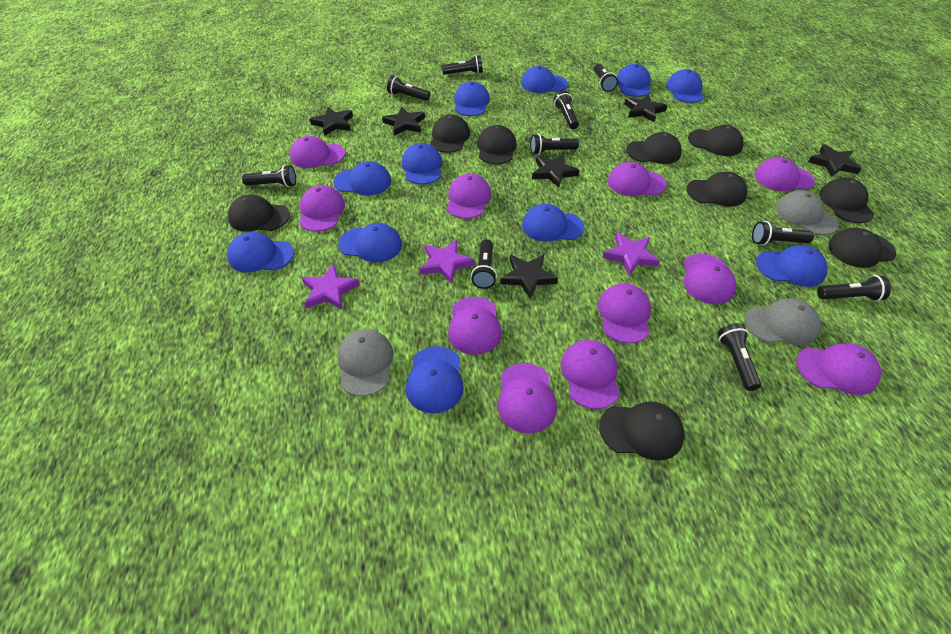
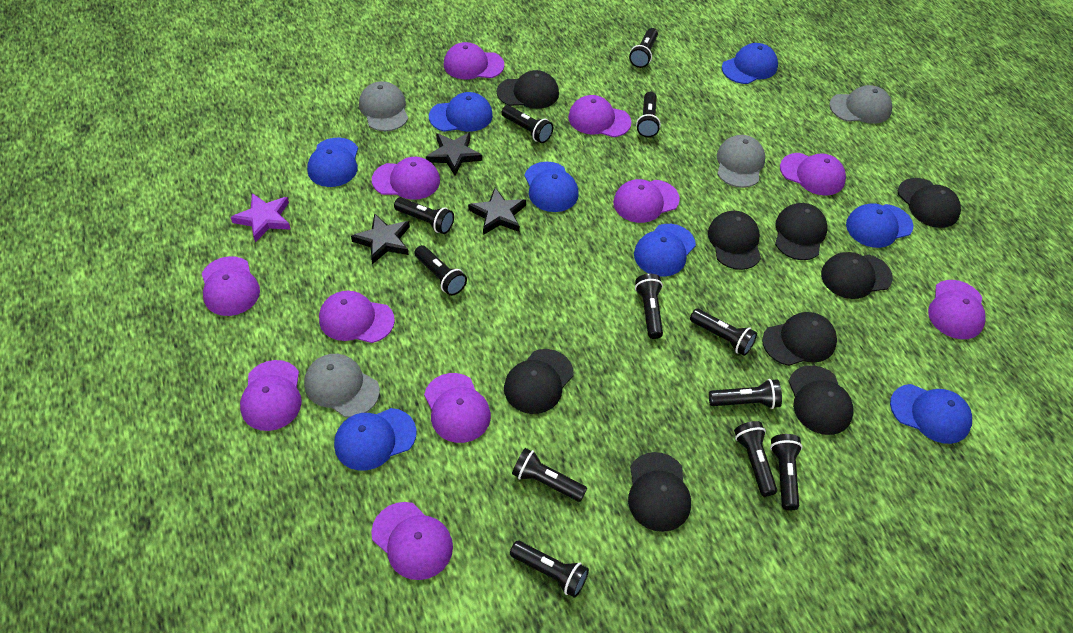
black flashlight: 10 -> 12
black star: 6 -> 3
blue cap: 11 -> 8
grey cap: 3 -> 4
purple star: 3 -> 1

